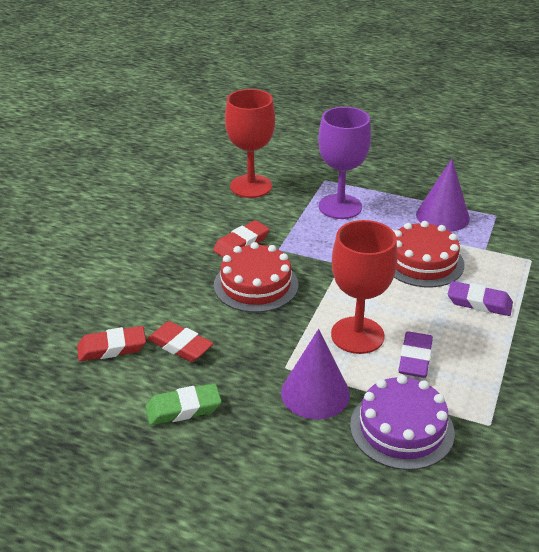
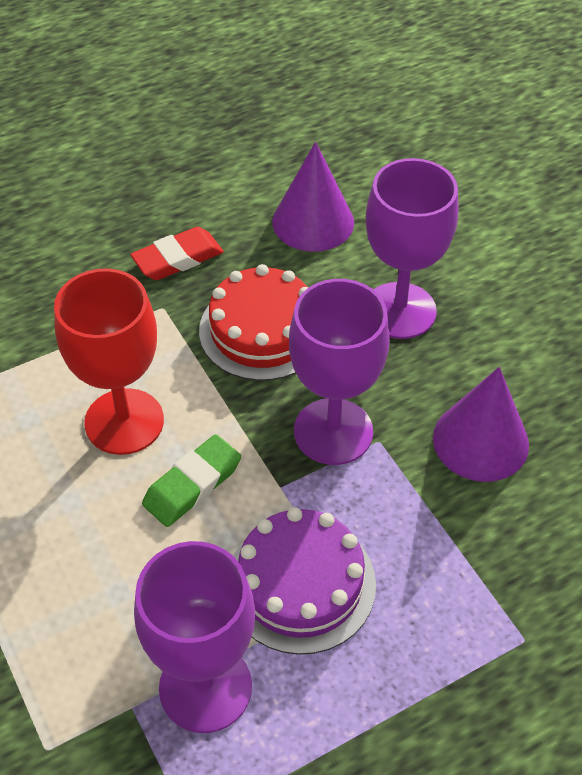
purple eraser: 2 -> 0
purple goblet: 1 -> 3
red cake: 2 -> 1
red eraser: 3 -> 1
red goblet: 2 -> 1

